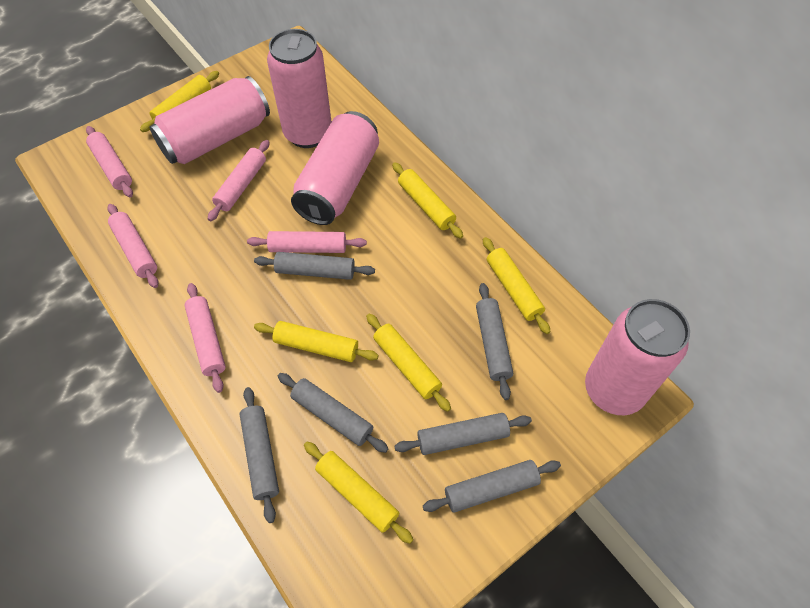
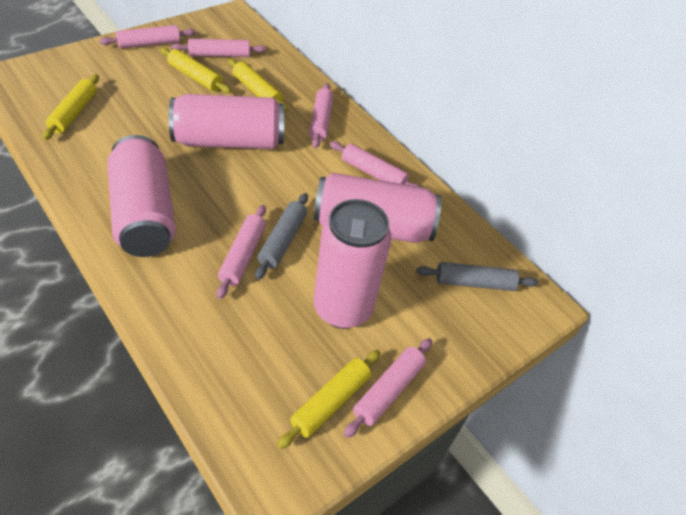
grey rolling pin: 6 -> 2
pink rolling pin: 5 -> 6
yellow rolling pin: 6 -> 4

